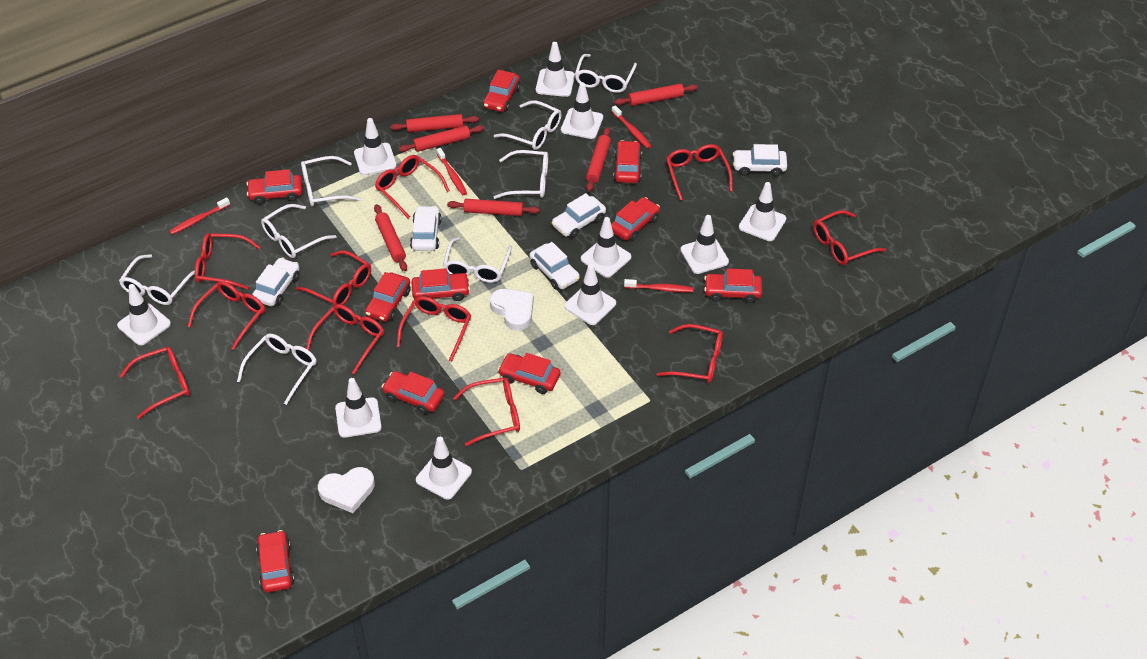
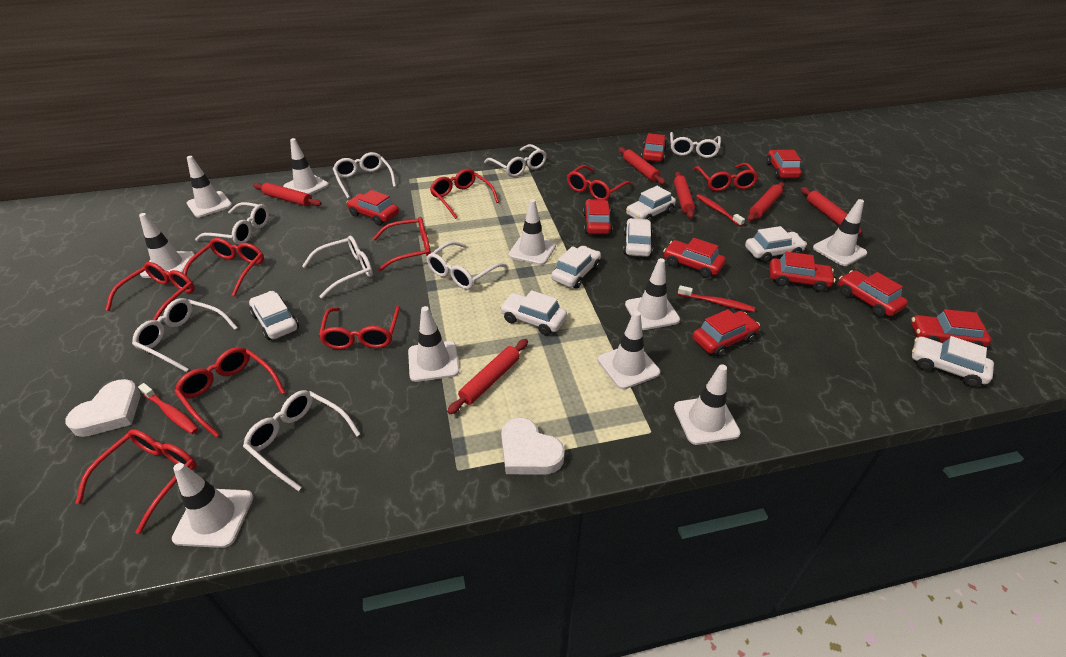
red car: 10 -> 9
red glasses: 11 -> 9
red toothbrush: 4 -> 3
white car: 5 -> 7

